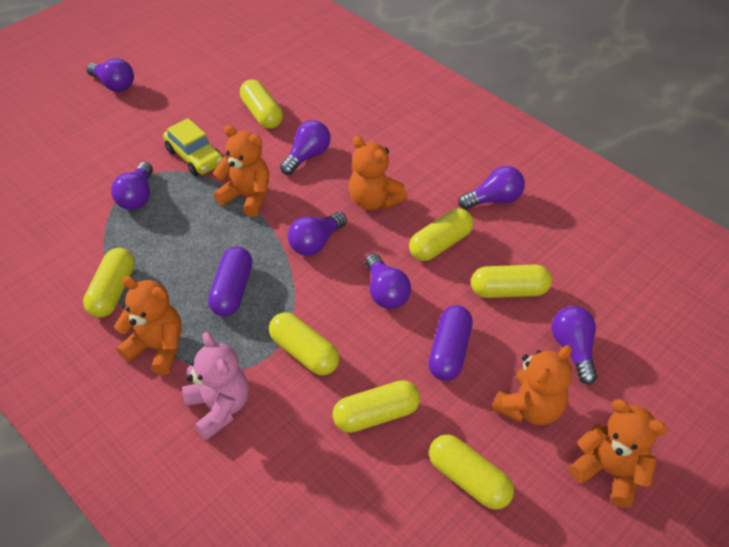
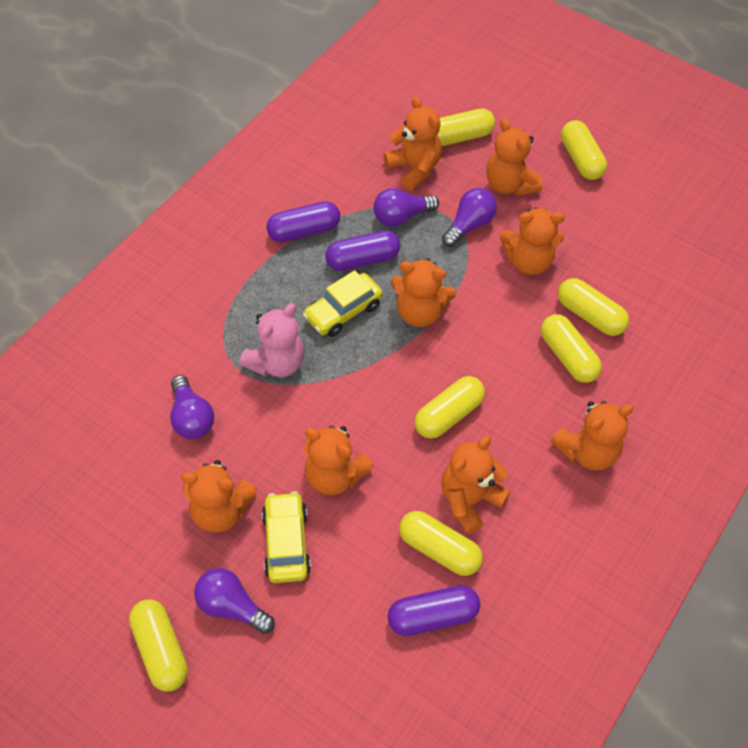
orange teddy bear: 5 -> 8
purple capsule: 2 -> 3
purple light bulb: 7 -> 4
yellow car: 1 -> 2

